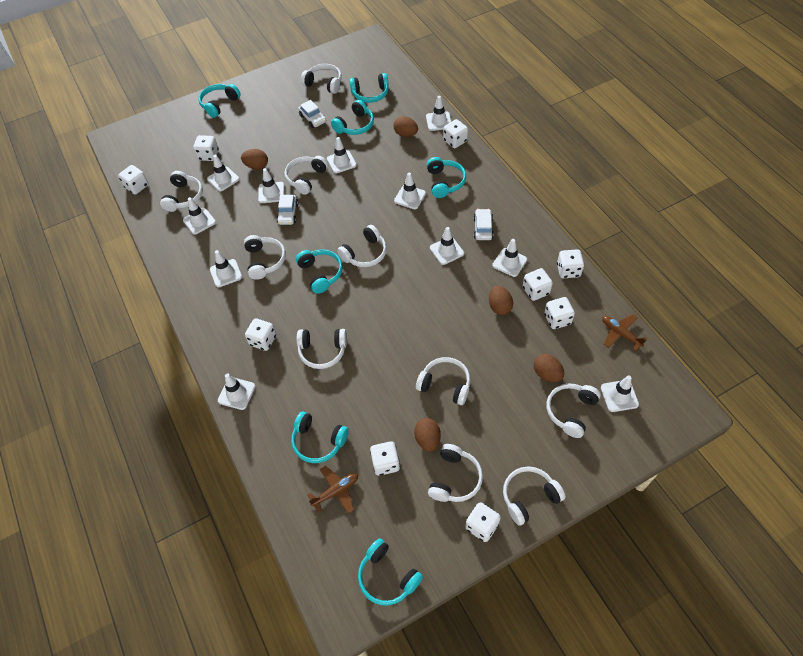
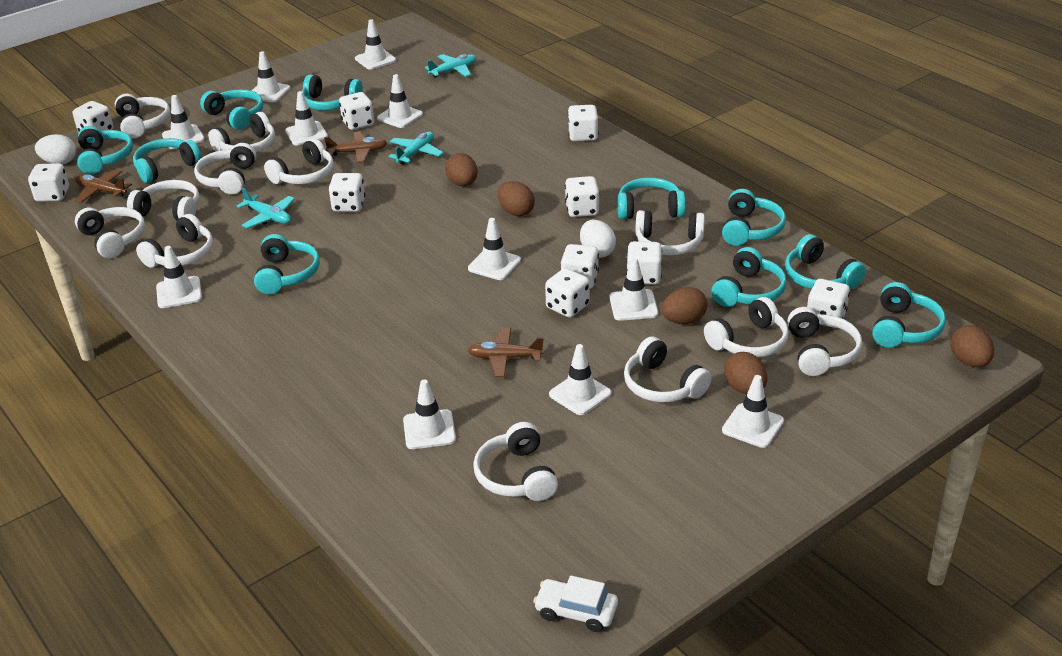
brown plane: 2 -> 3
turquoise headphones: 7 -> 10
turquoise plane: 0 -> 3
white car: 3 -> 1
white dice: 9 -> 10
white egg: 0 -> 2
white headphones: 10 -> 12

